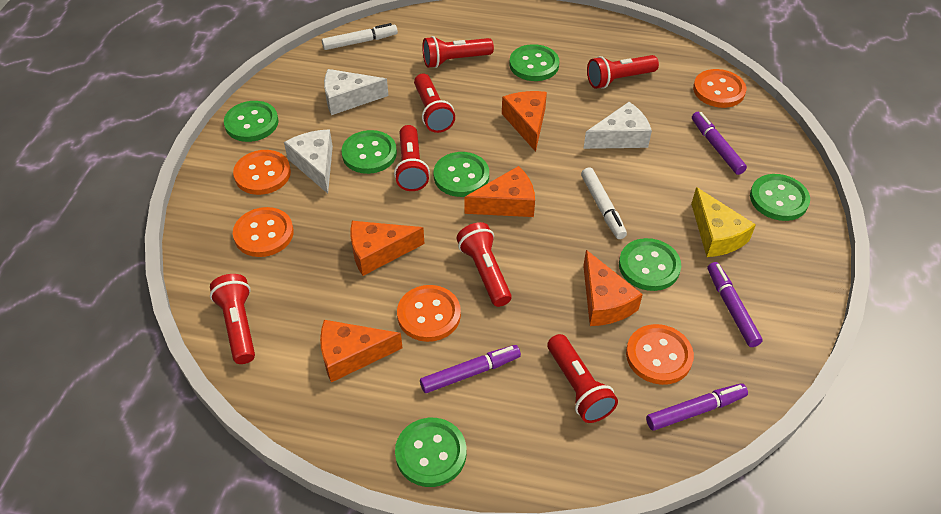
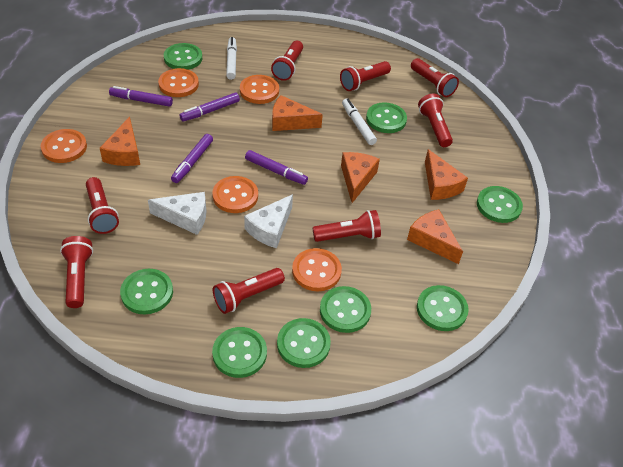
green button: 7 -> 8
red flashlight: 7 -> 8
white cheese: 3 -> 2
yellow cheese: 1 -> 0

